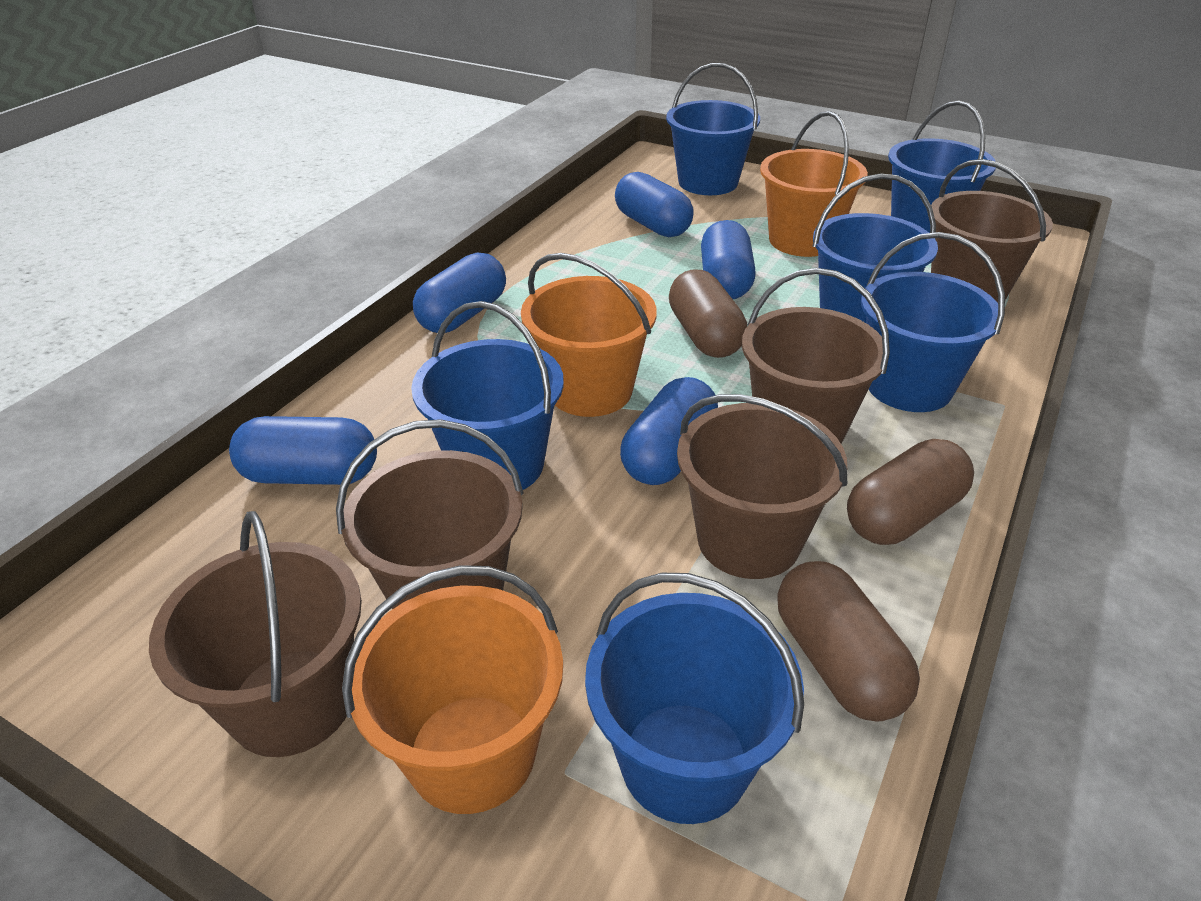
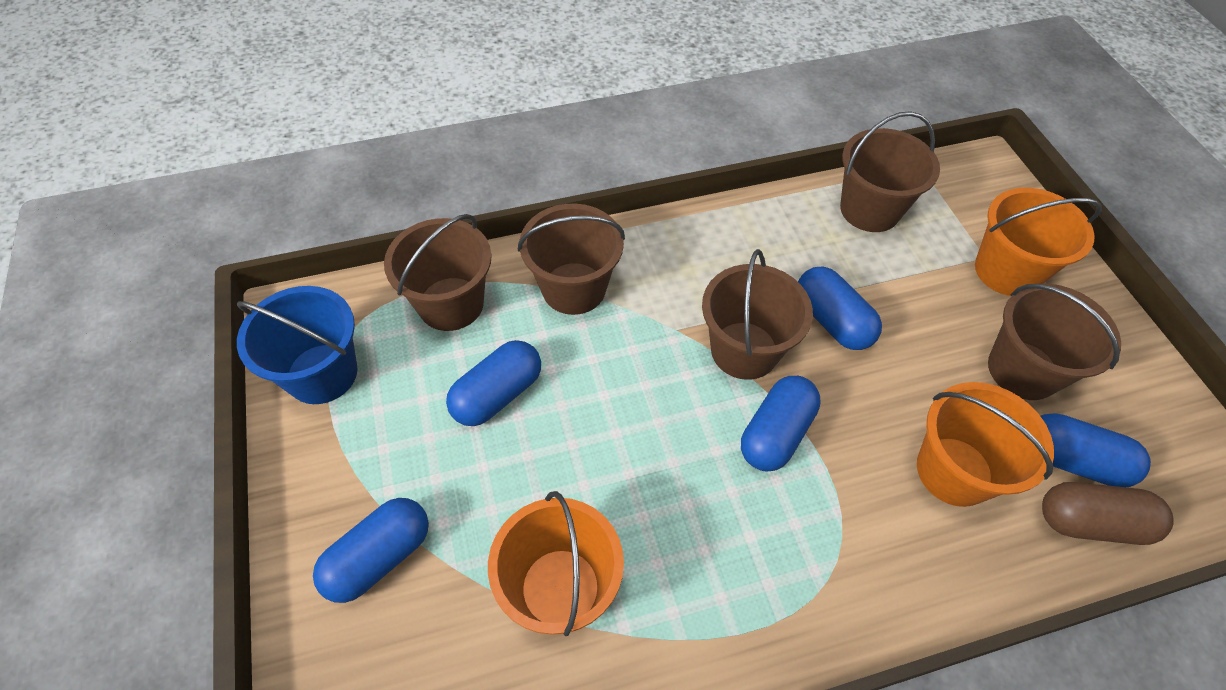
blue bucket: 6 -> 1
brown capsule: 3 -> 1

